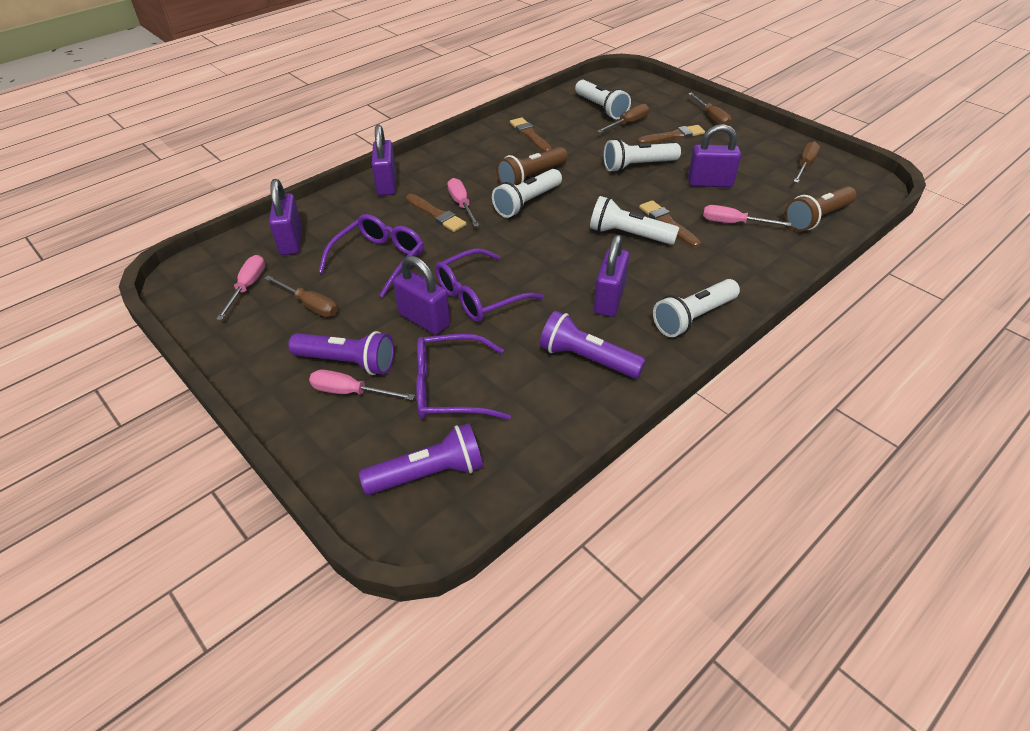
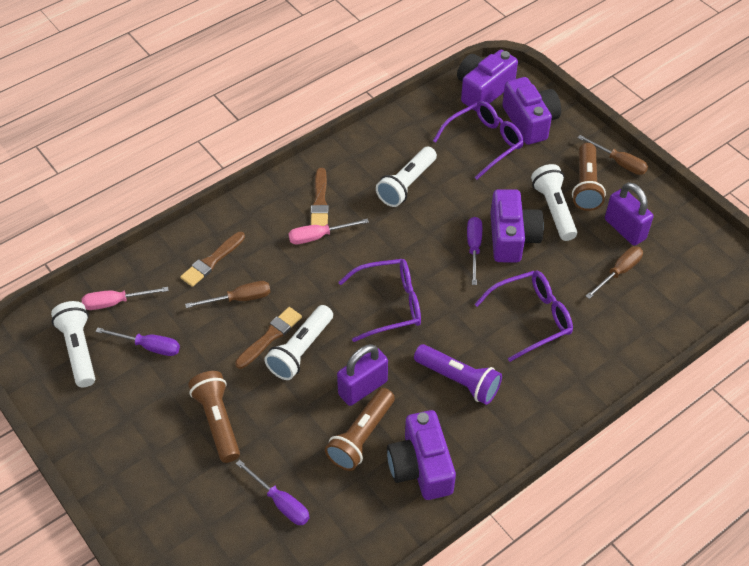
brown brush: 4 -> 3
brown flashlight: 2 -> 3
brown screwdriver: 4 -> 3
pink screwdriver: 4 -> 2
purple camera: 0 -> 4
purple flashlight: 3 -> 1
purple padlock: 5 -> 2
purple screwdriver: 0 -> 3
white flashlight: 5 -> 4

